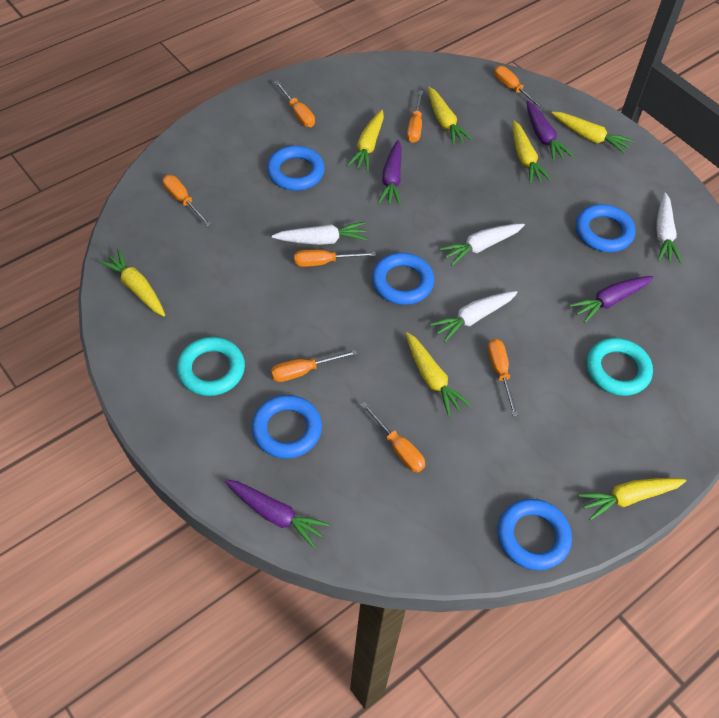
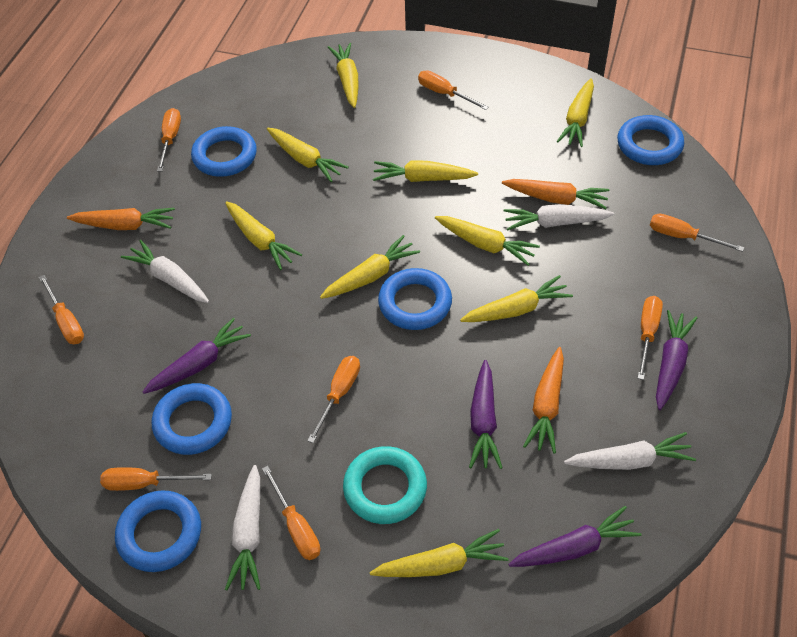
orange carrot: 0 -> 3
turquoise ring: 2 -> 1
yellow carrot: 7 -> 9

